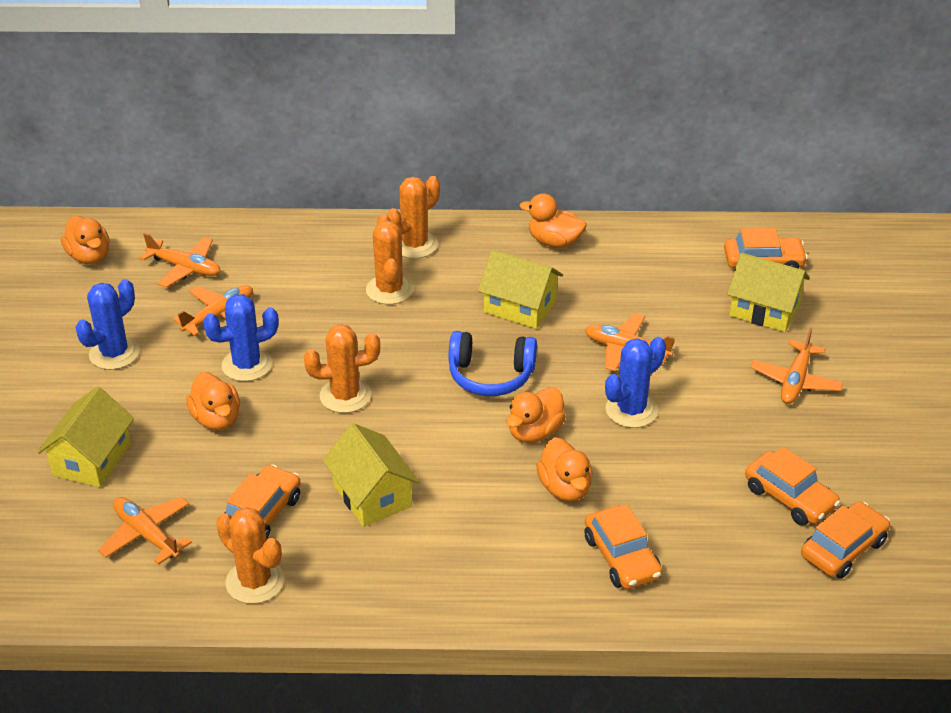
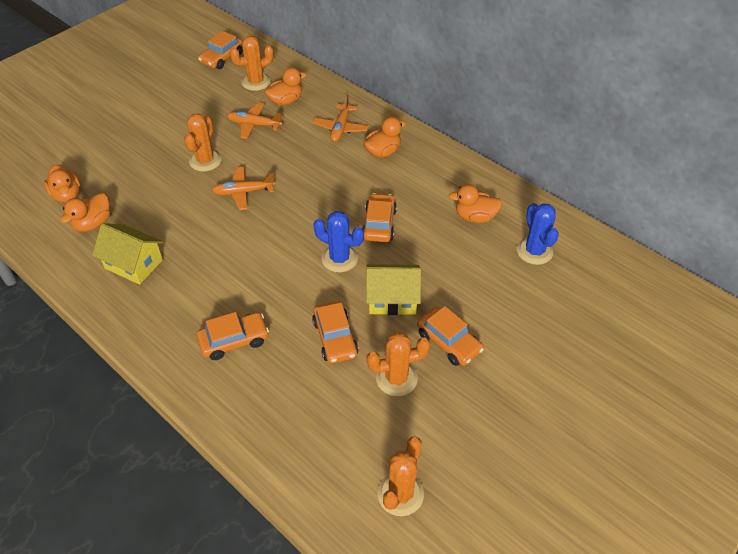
blue cactus: 3 -> 2
blue headphones: 1 -> 0
orange plane: 5 -> 3
yellow house: 4 -> 2

